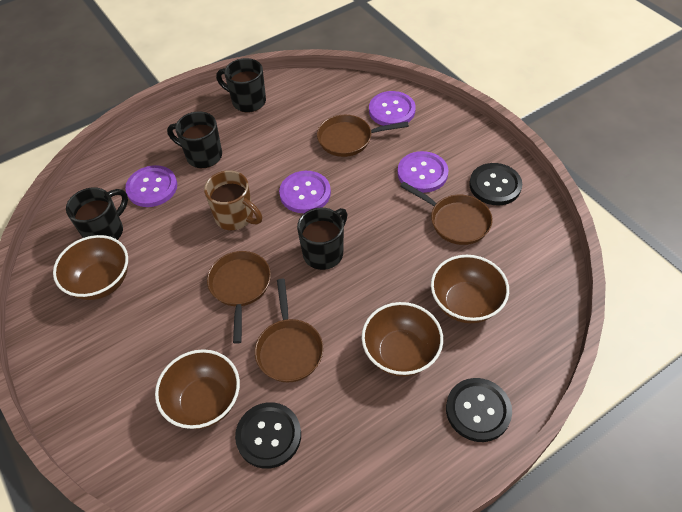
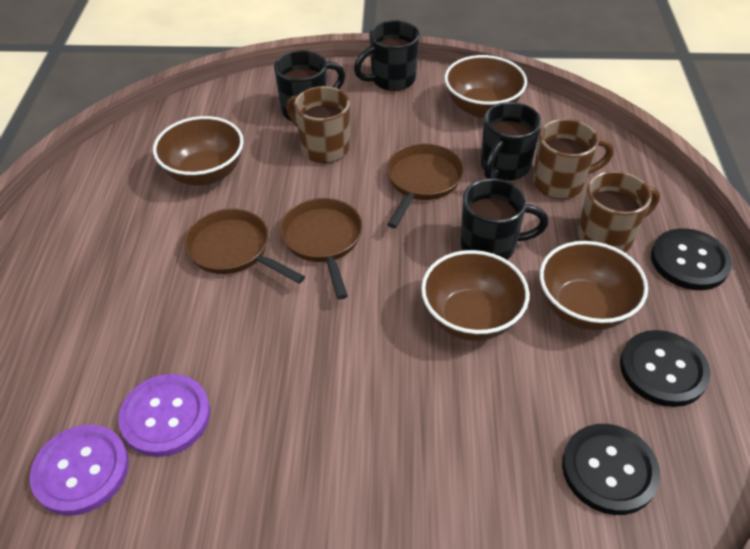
brown mug: 1 -> 3
brown pan: 4 -> 3
purple button: 4 -> 2

